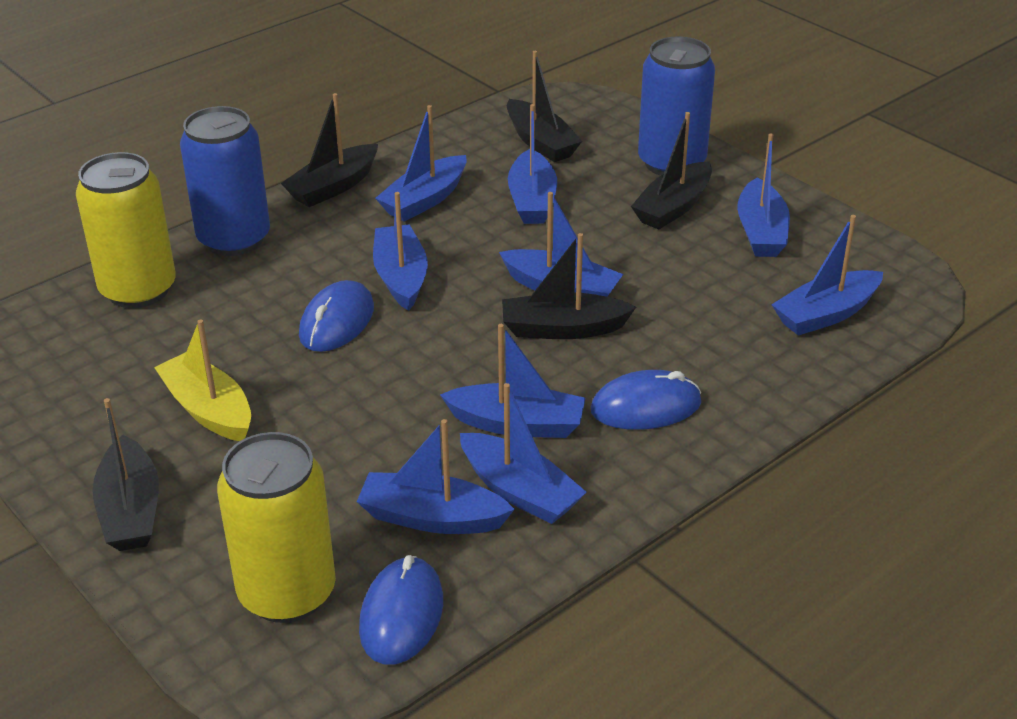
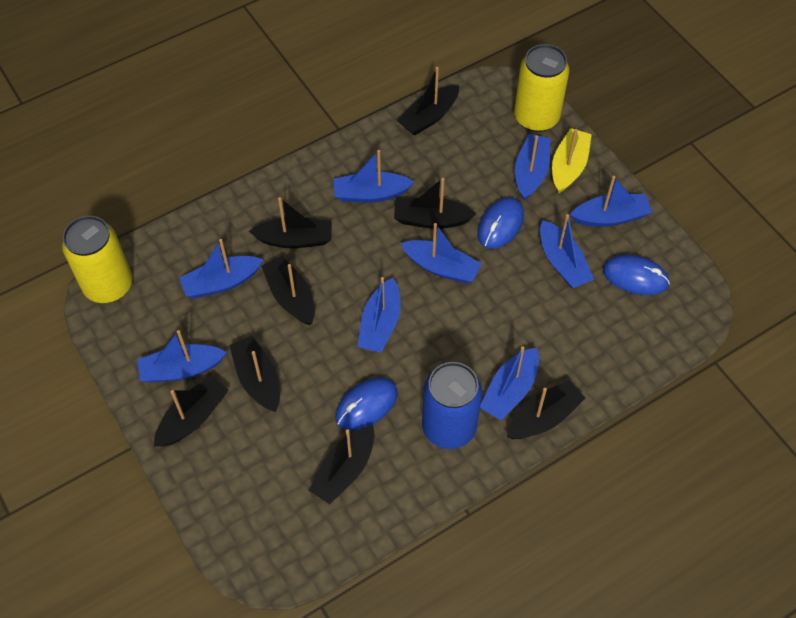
black boat: 5 -> 8
blue can: 2 -> 1

